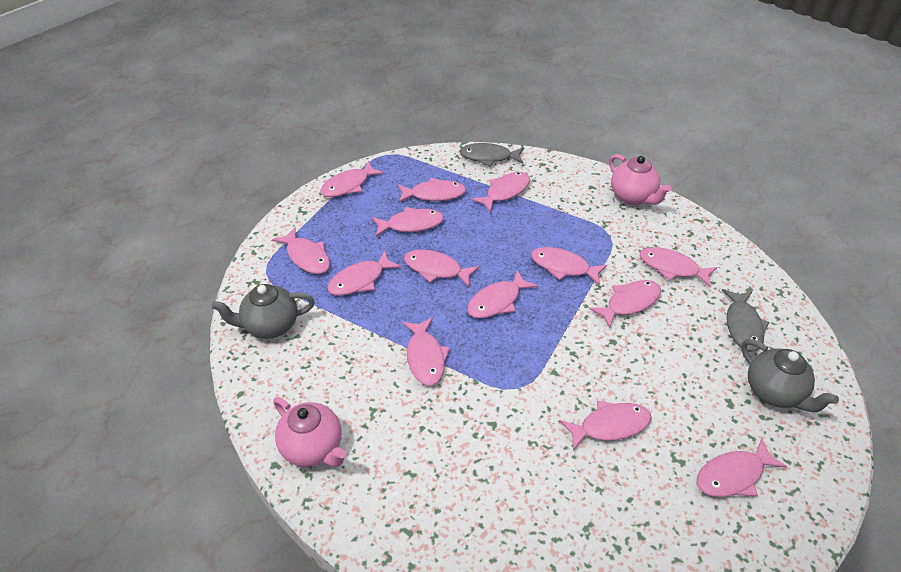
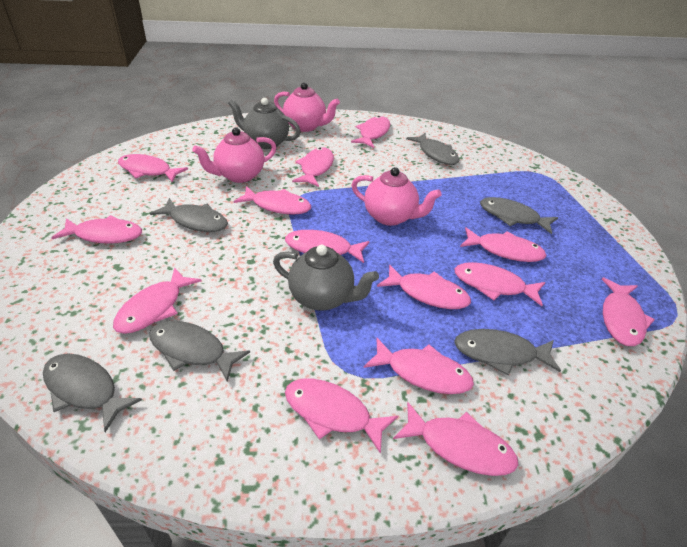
grey fish: 2 -> 6
pink teapot: 2 -> 3

